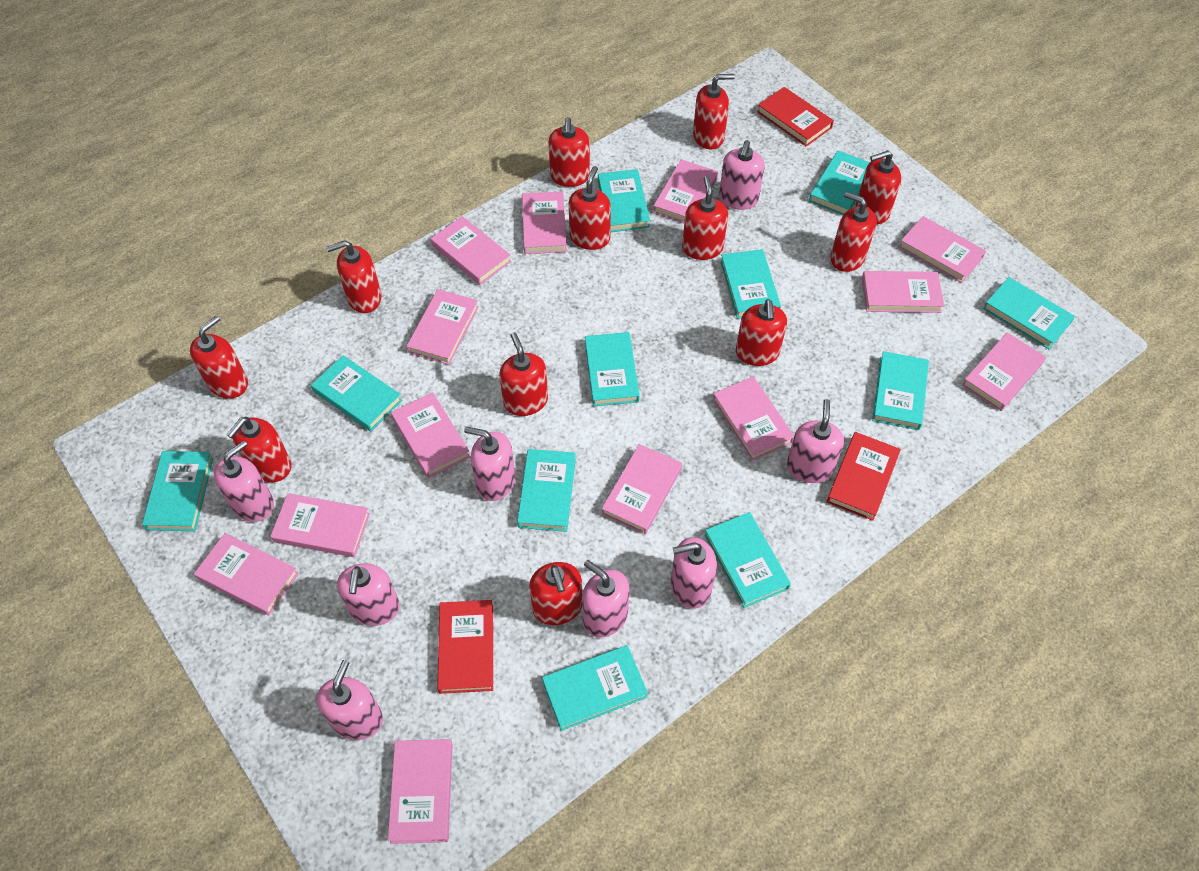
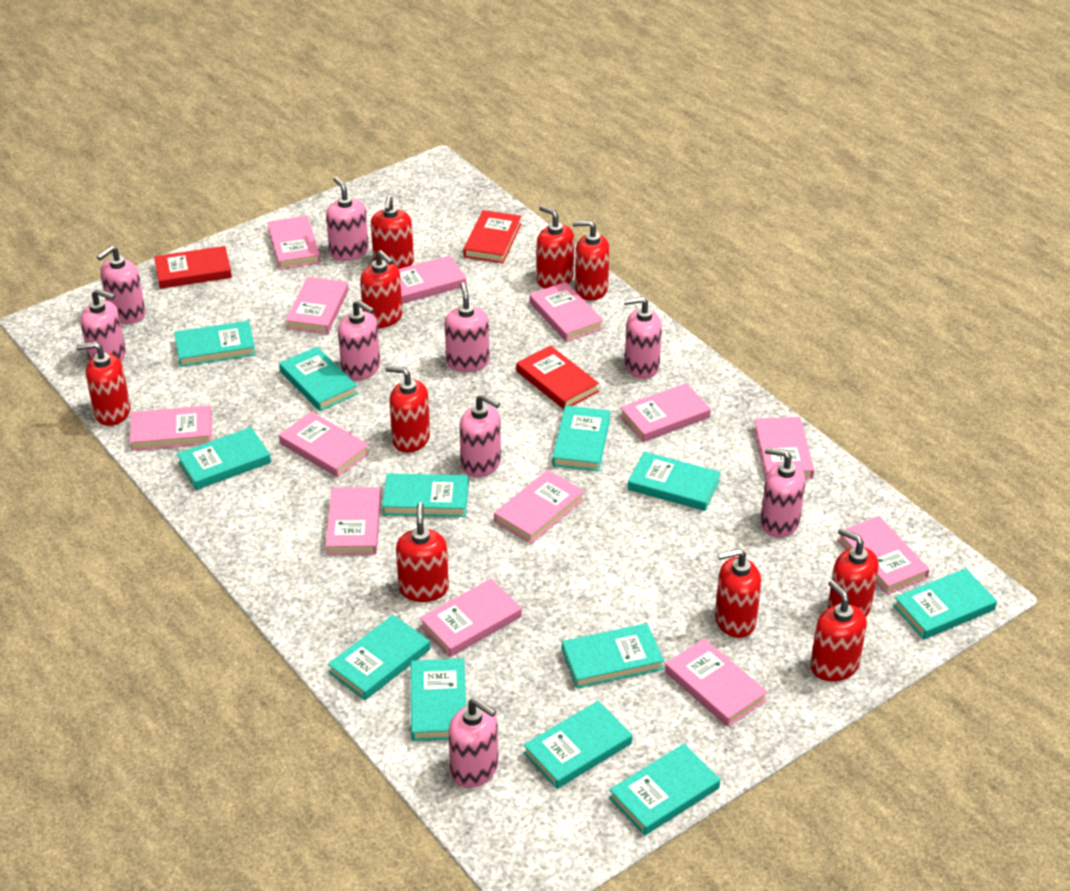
pink soap dispenser: 8 -> 9
red soap dispenser: 12 -> 10
turquoise book: 11 -> 12

